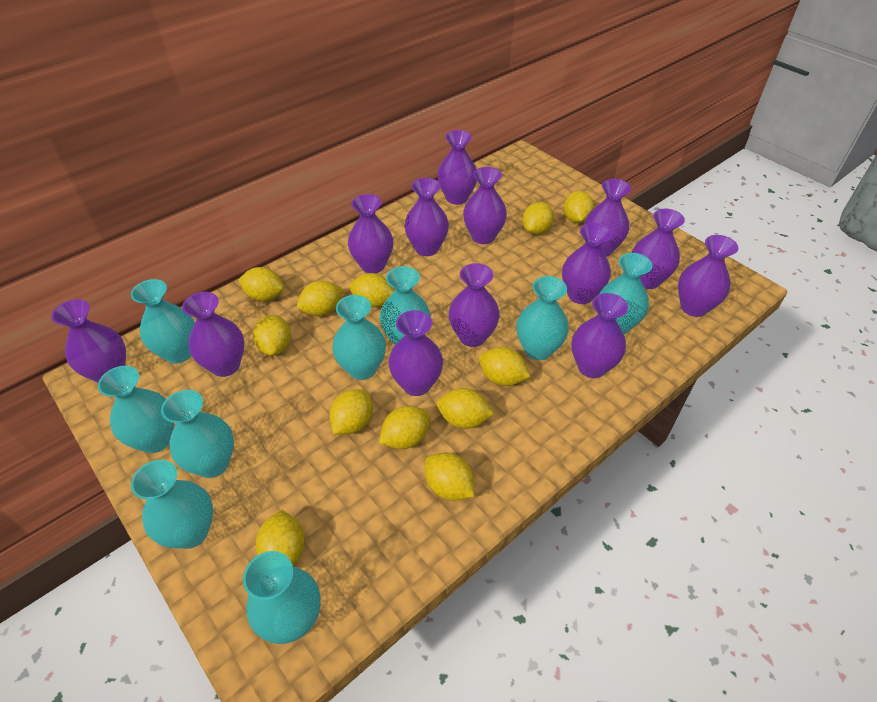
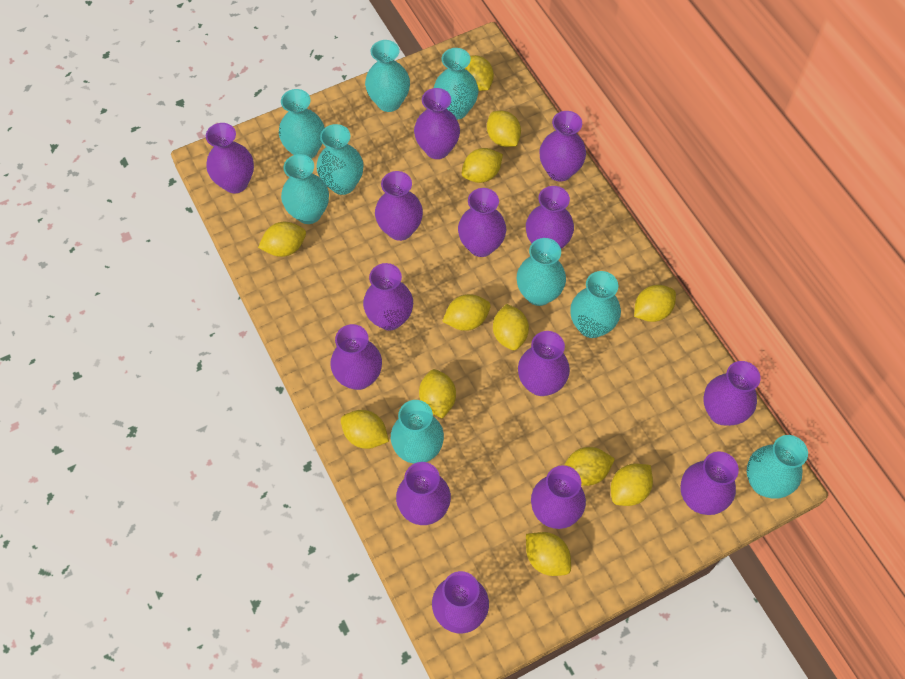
purple vase: 13 -> 14

